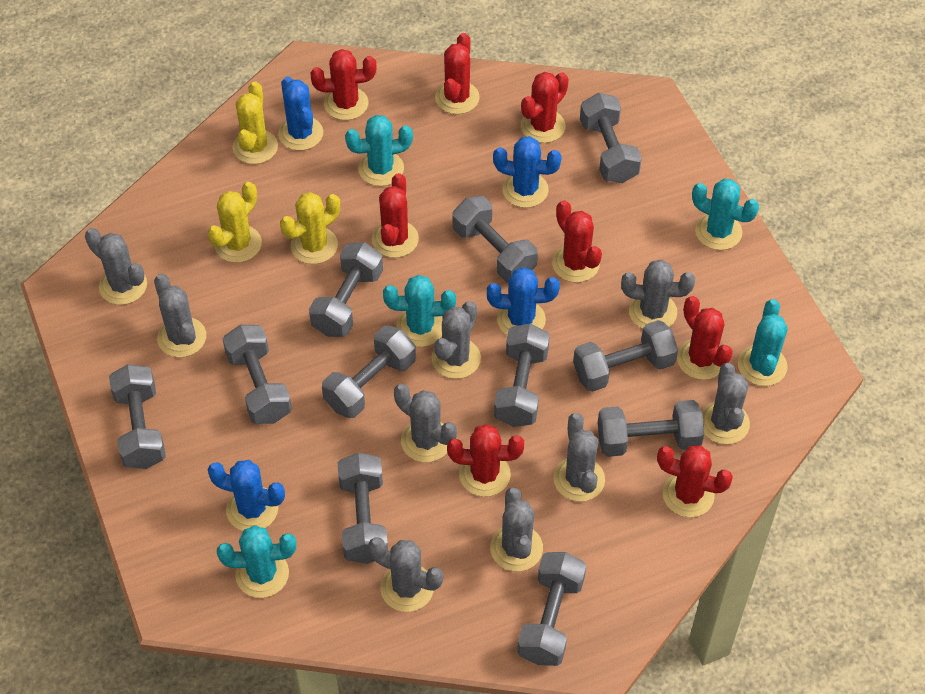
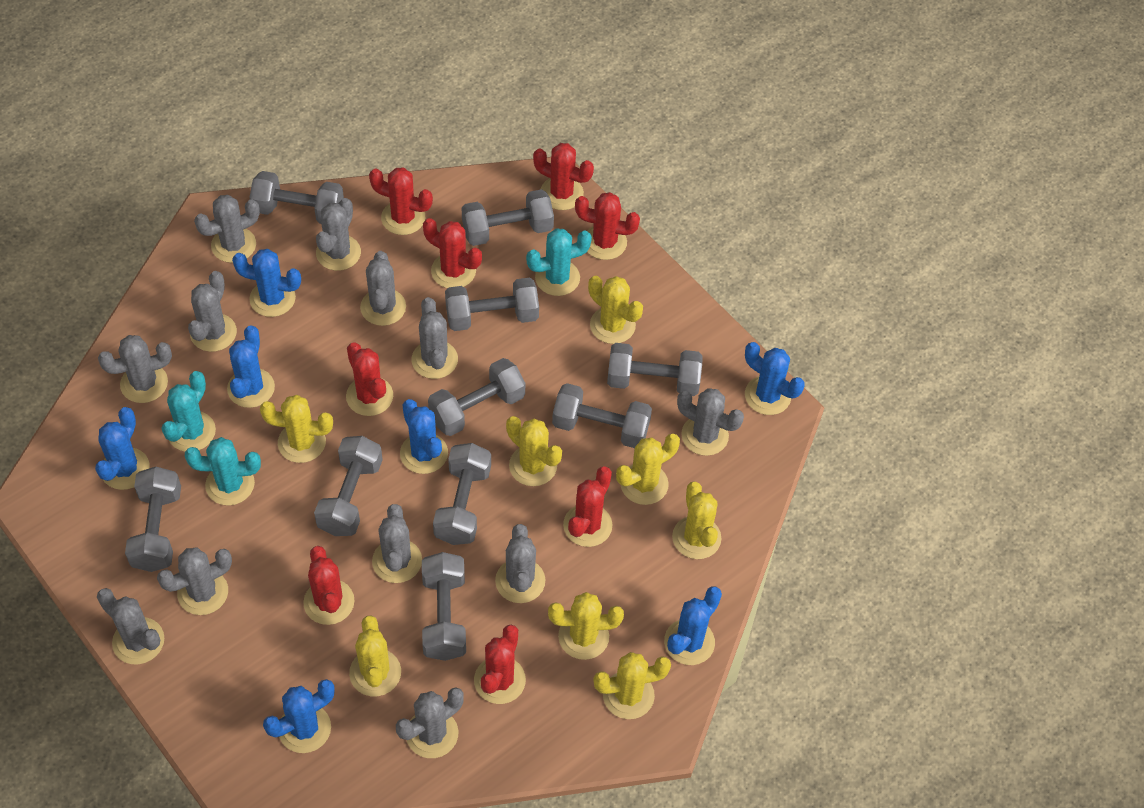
blue cactus: 4 -> 7
grey cactus: 9 -> 12
grey dumbbell: 11 -> 10
turquoise cactus: 5 -> 3
yellow cactus: 3 -> 8

